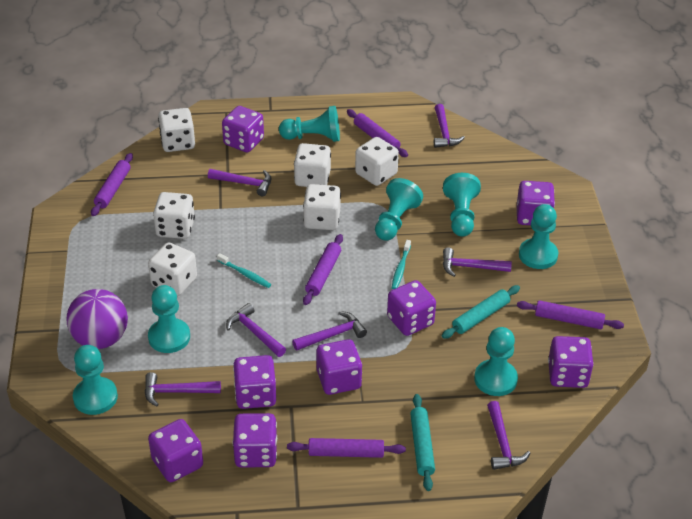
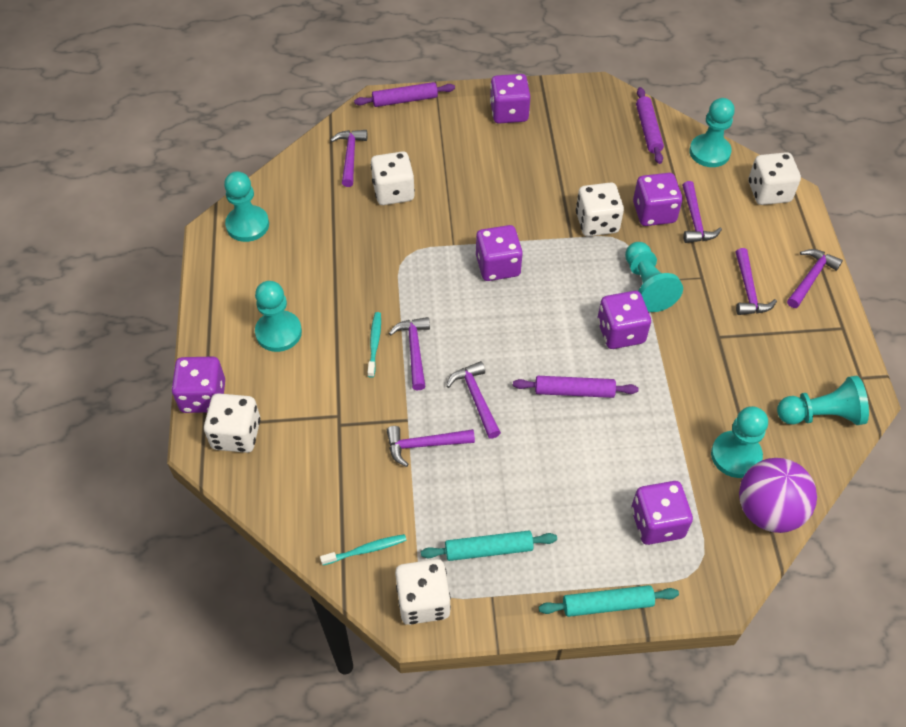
purple dice: 8 -> 6
purple rolling pin: 5 -> 3
turquoise pawn: 7 -> 6
white dice: 6 -> 5

